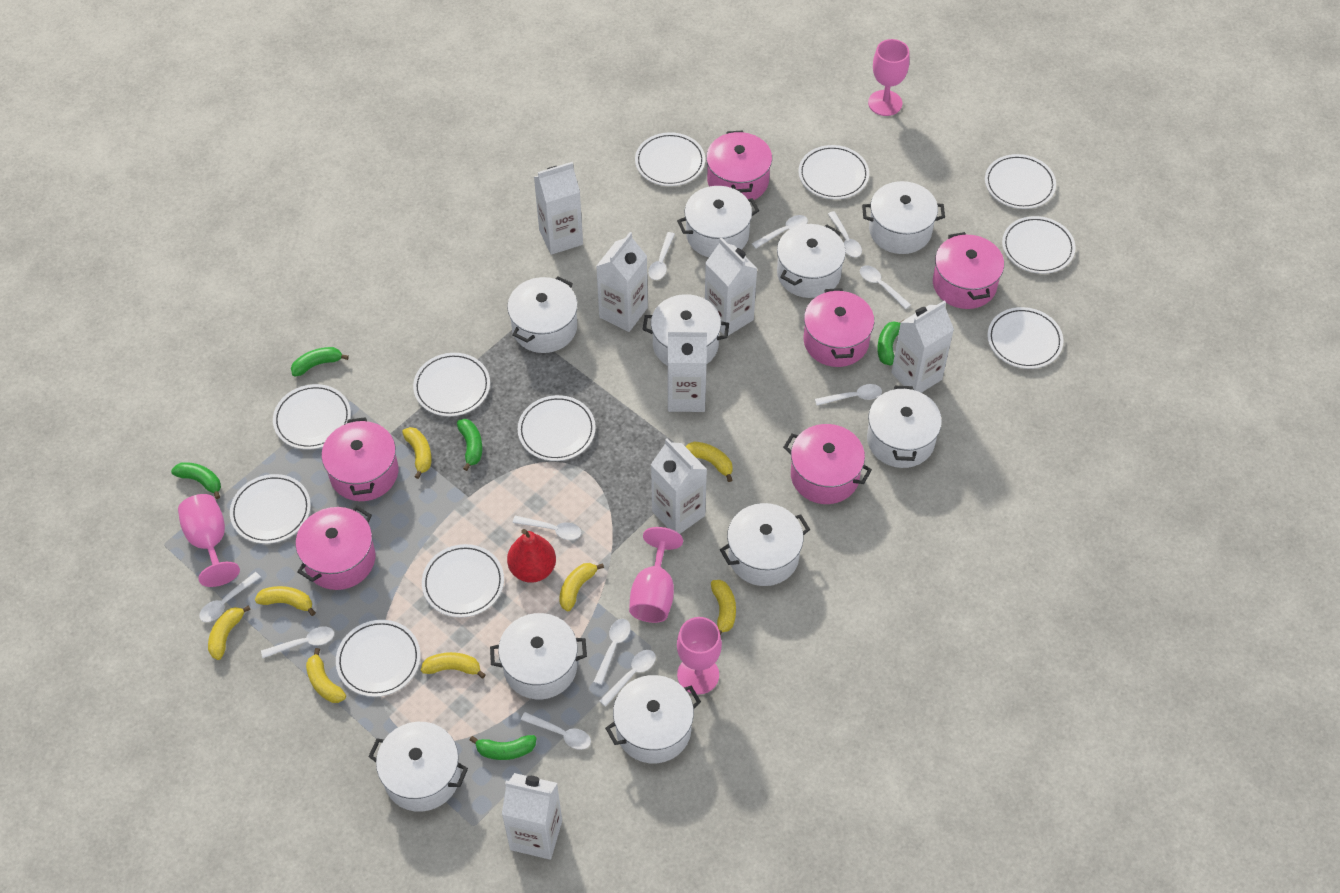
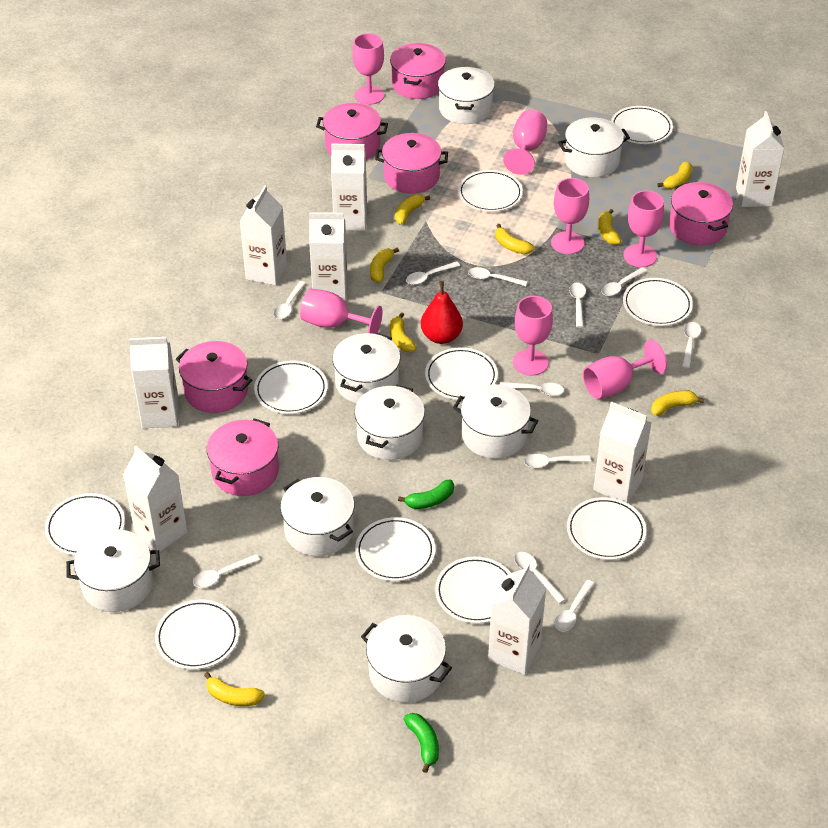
green banana: 5 -> 2
pink goblet: 4 -> 7
white carton: 7 -> 8
white plate: 11 -> 10
white pot: 10 -> 8

